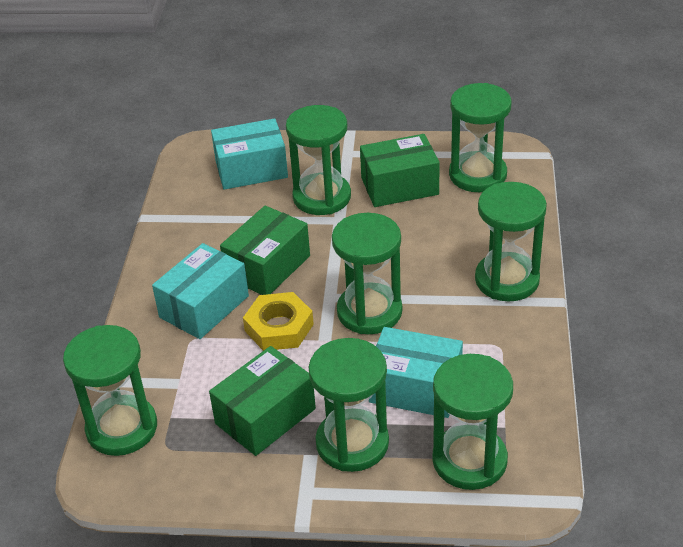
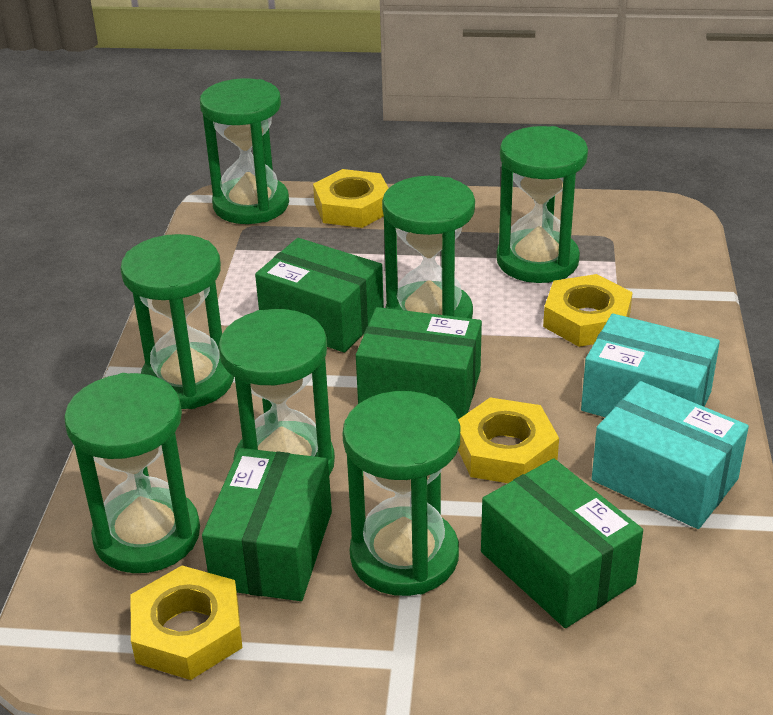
green box: 3 -> 4
turquoise box: 3 -> 2
yellow nut: 1 -> 4

